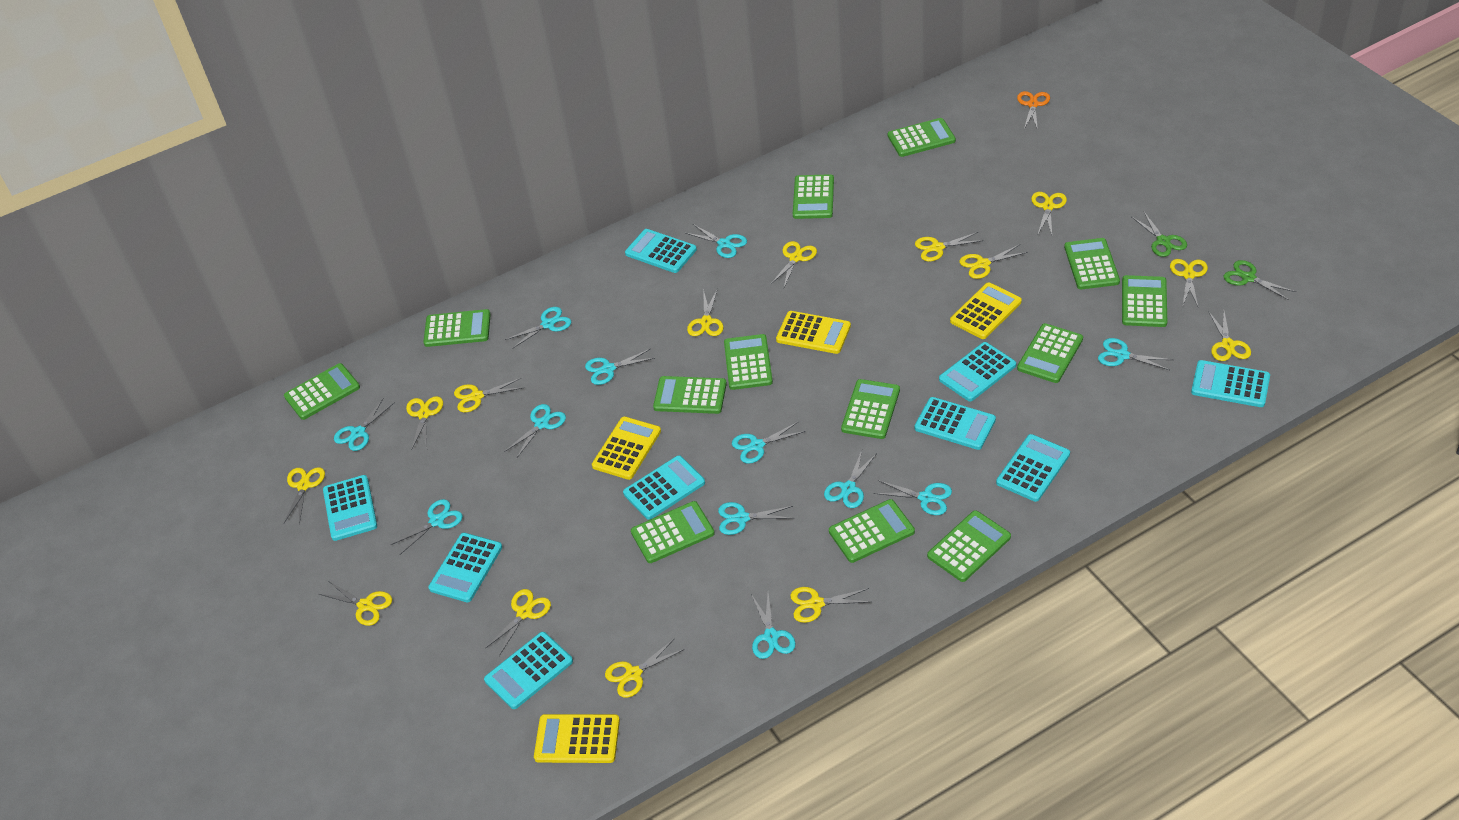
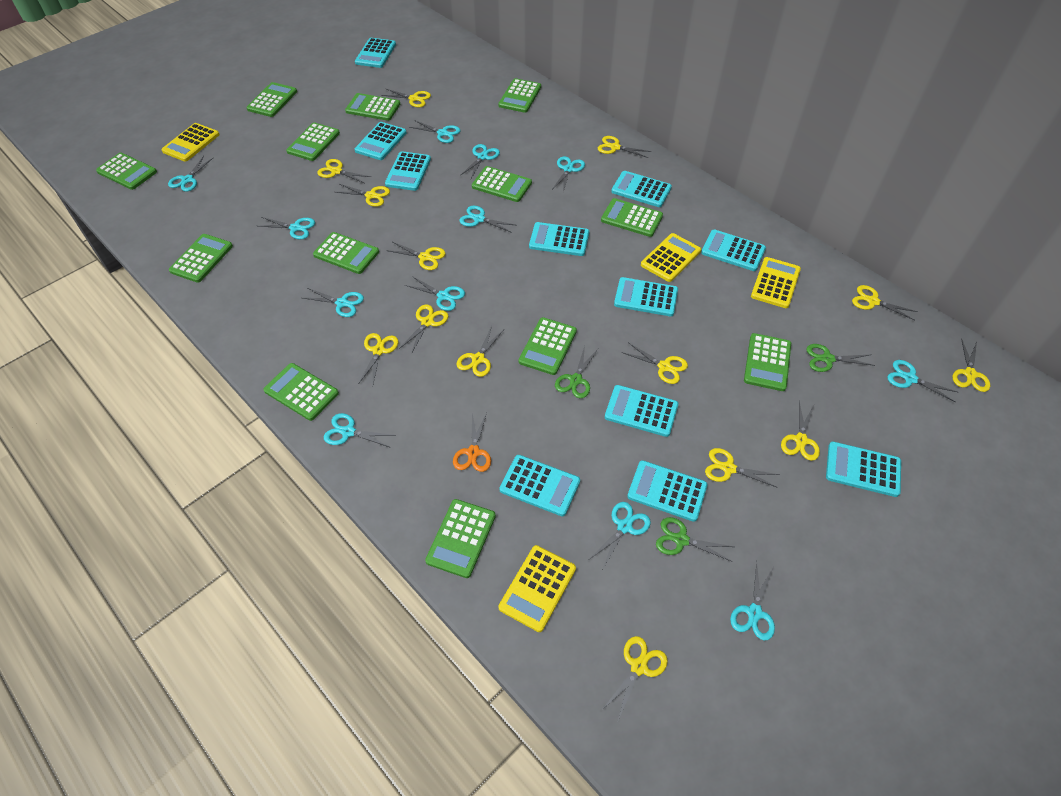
green scissors: 2 -> 3
turquoise calculator: 9 -> 11

